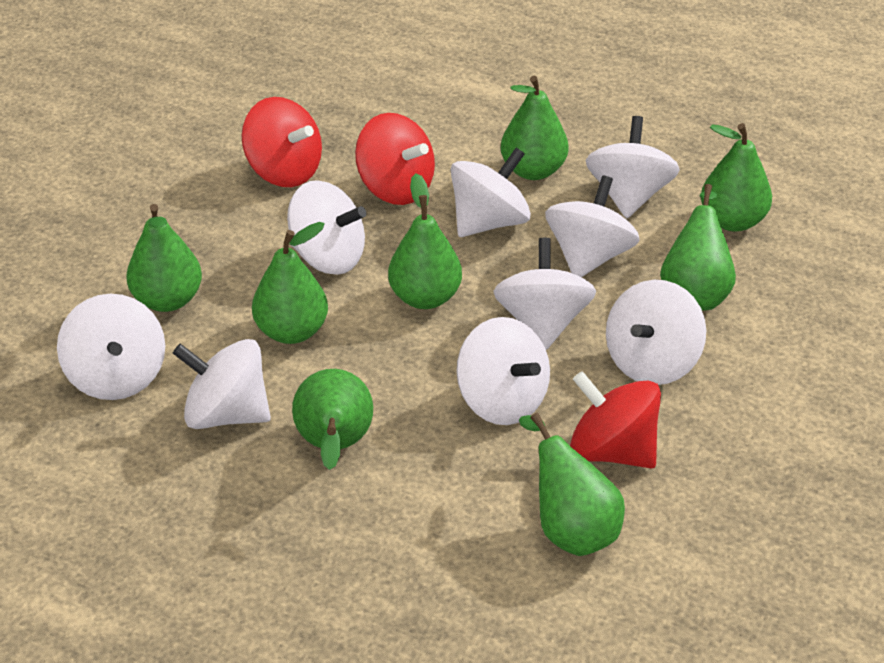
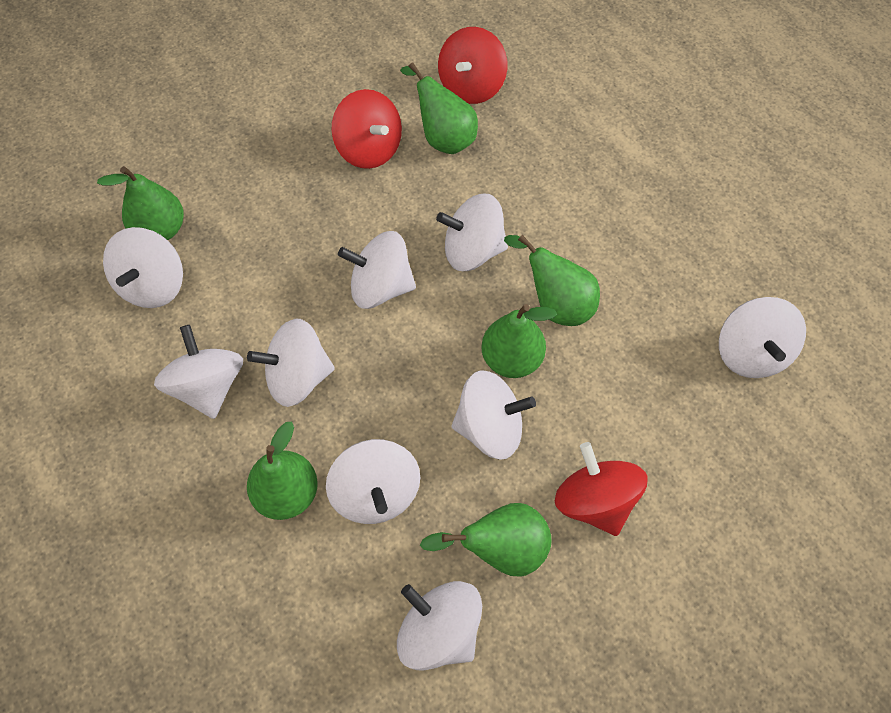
green pear: 8 -> 6

